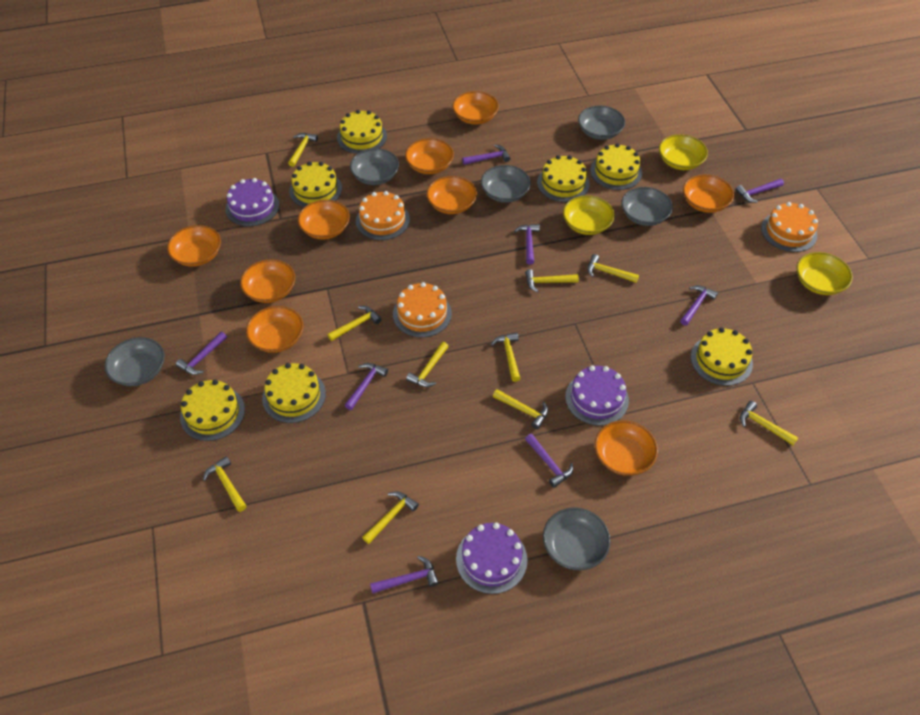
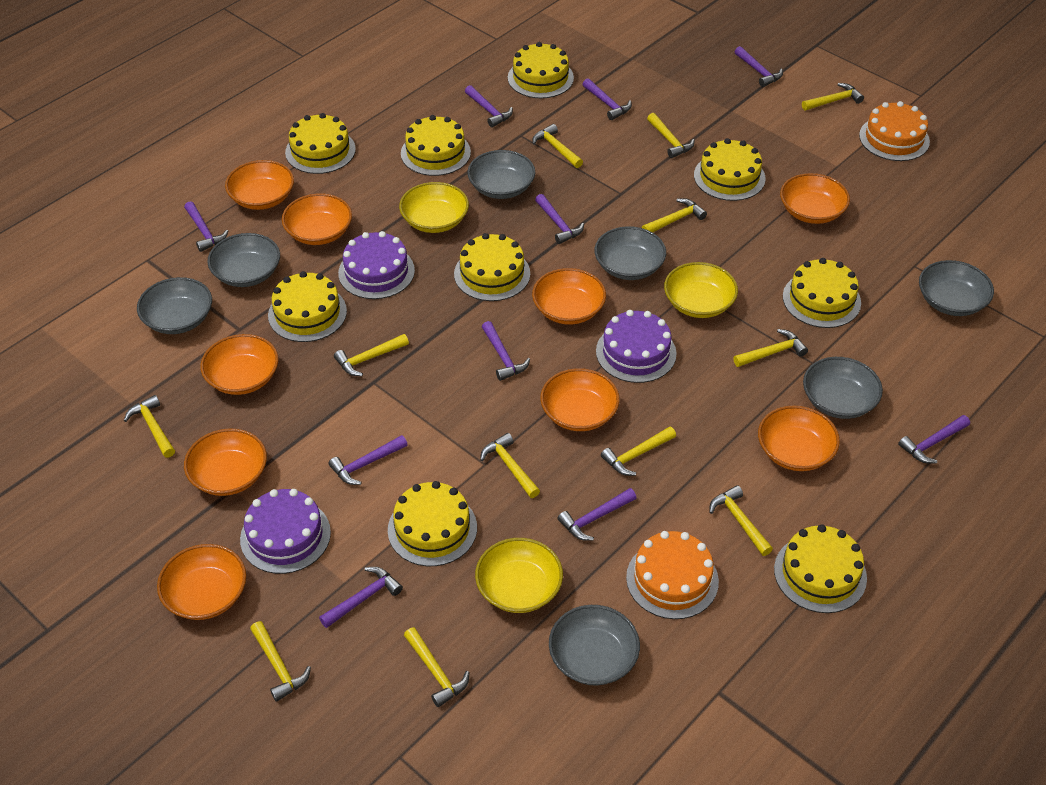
grey bowl: 6 -> 7
orange cake: 3 -> 2
purple hammer: 8 -> 10
yellow cake: 7 -> 9
yellow hammer: 10 -> 12

